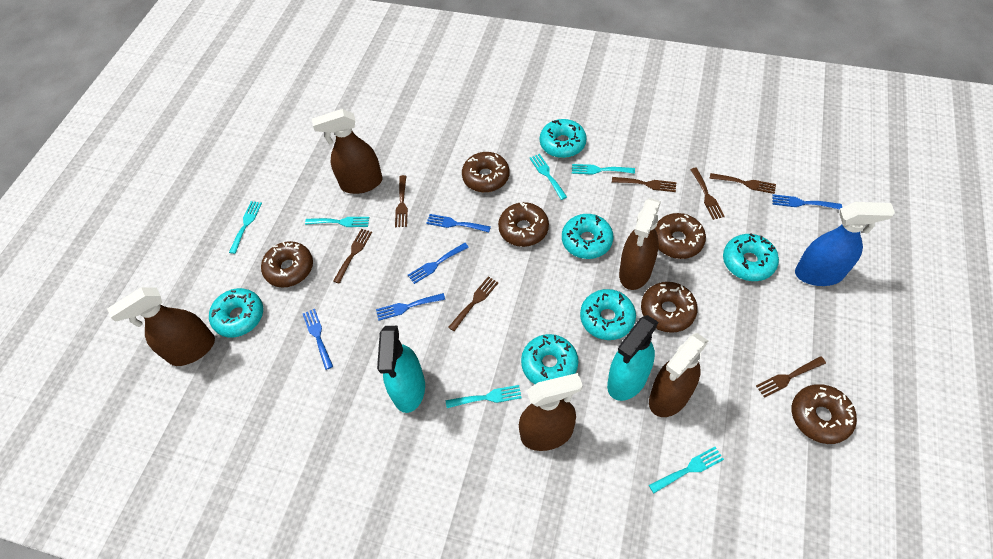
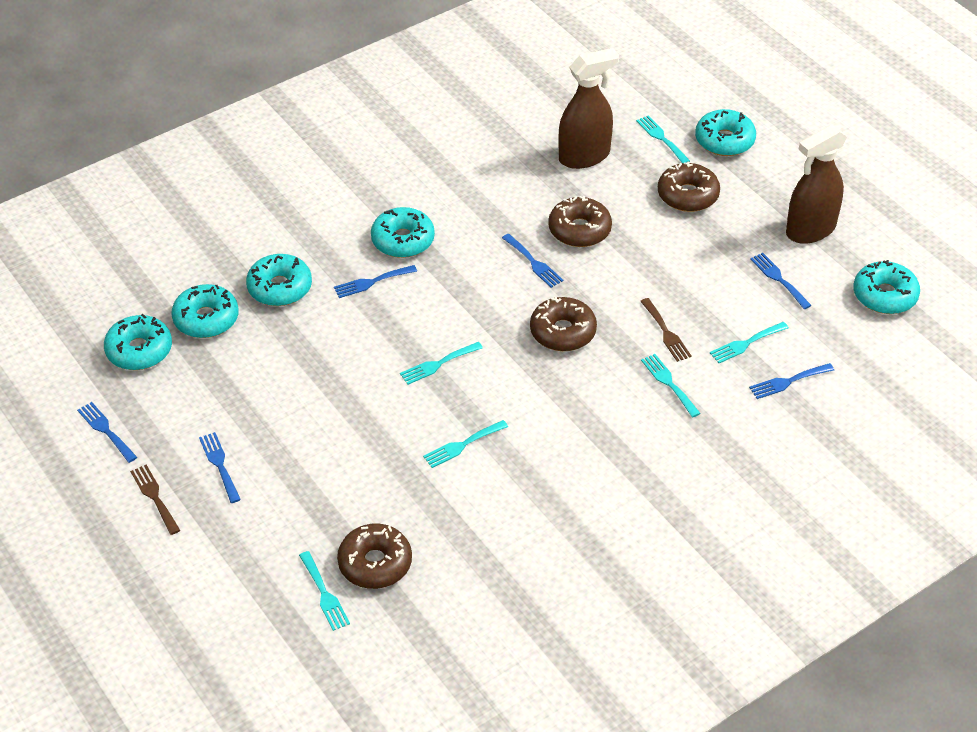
blue fork: 5 -> 6
blue spray bottle: 1 -> 0
brown donut: 6 -> 4
brown fork: 7 -> 2
brown spray bottle: 5 -> 2
turquoise spray bottle: 2 -> 0

